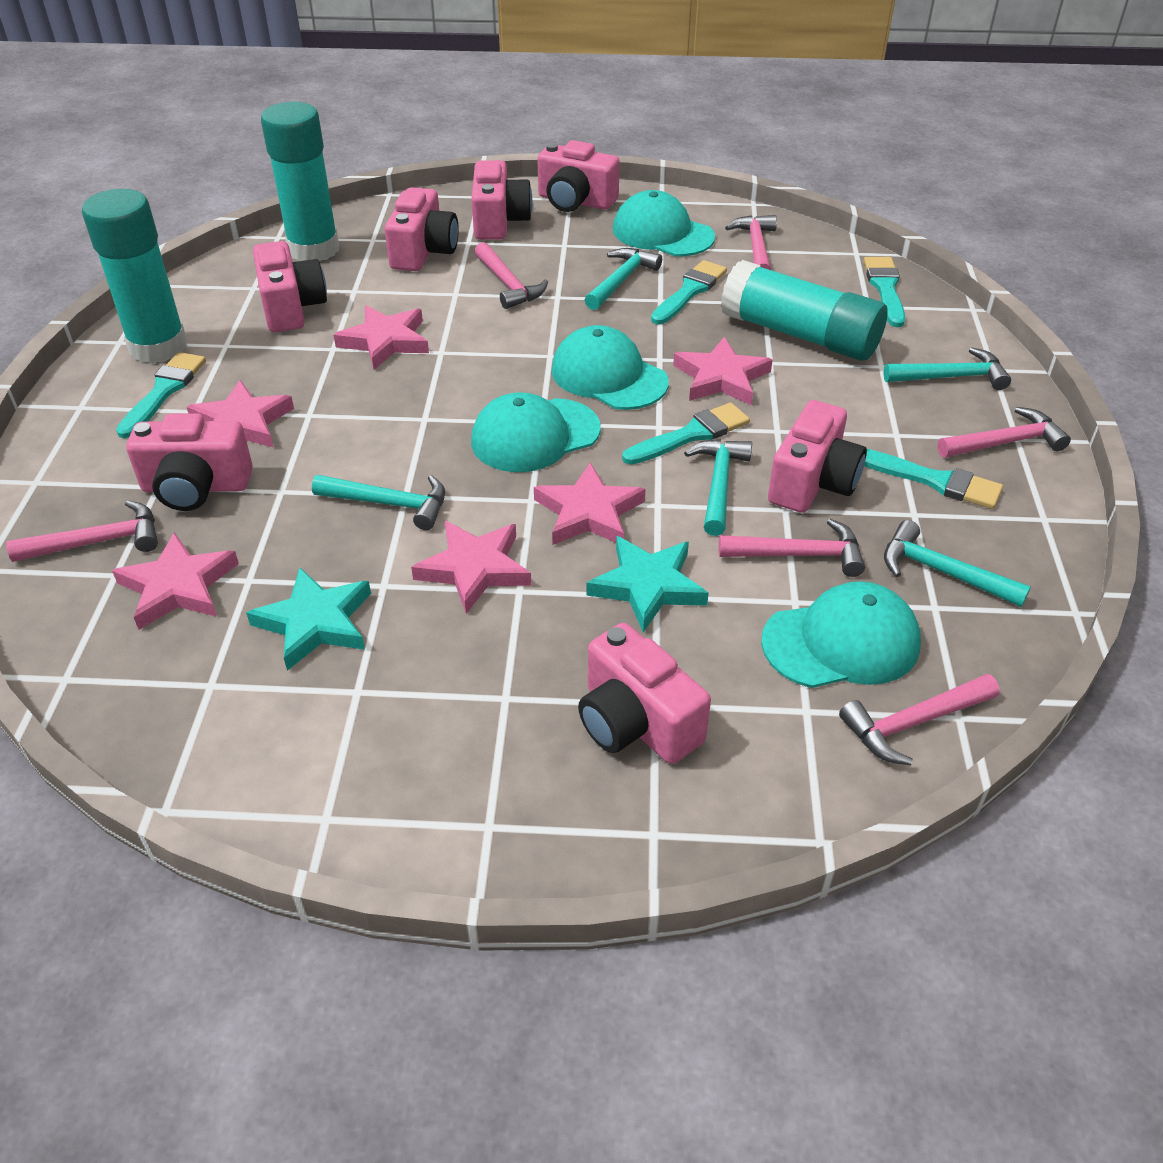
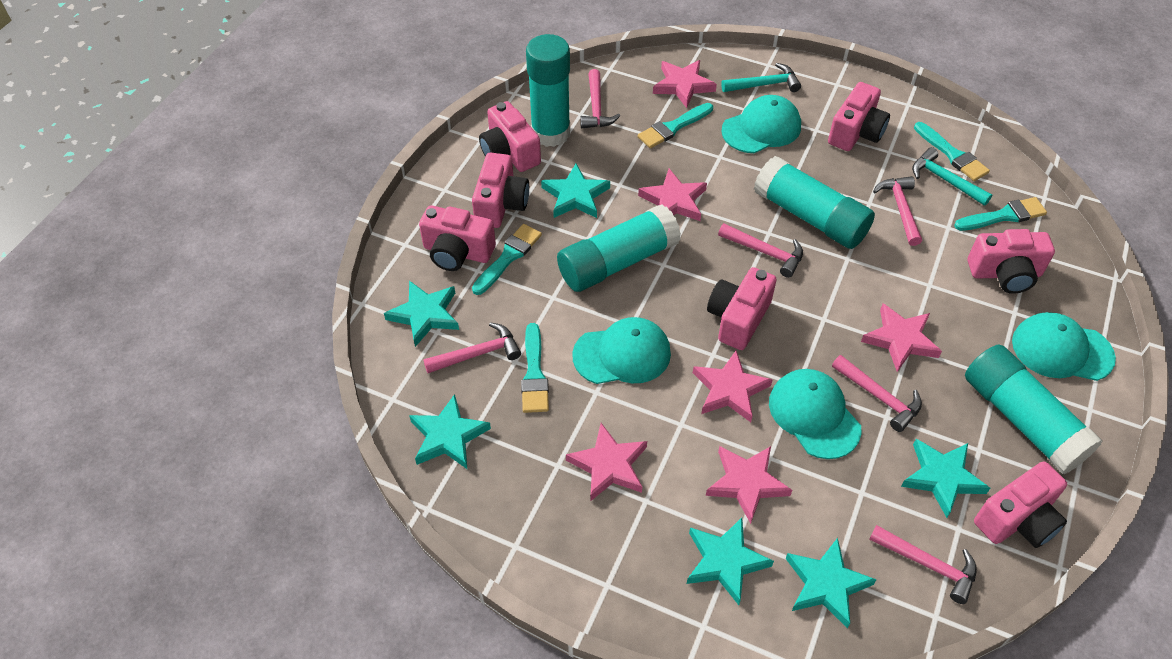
turquoise glue stick: 3 -> 4
turquoise hammer: 5 -> 2
turquoise star: 2 -> 6

